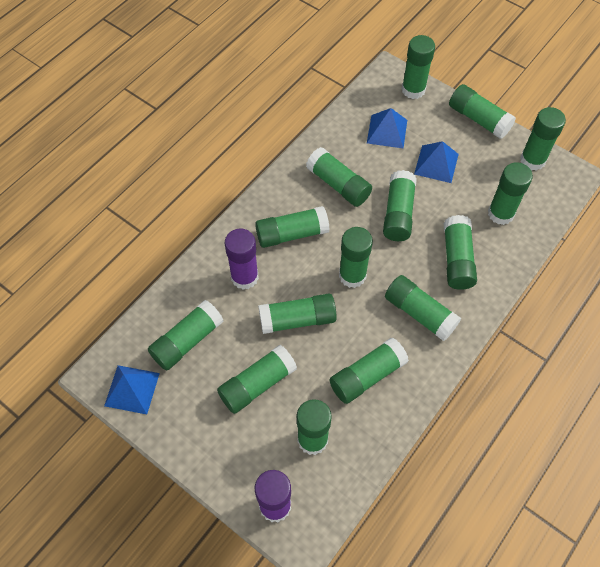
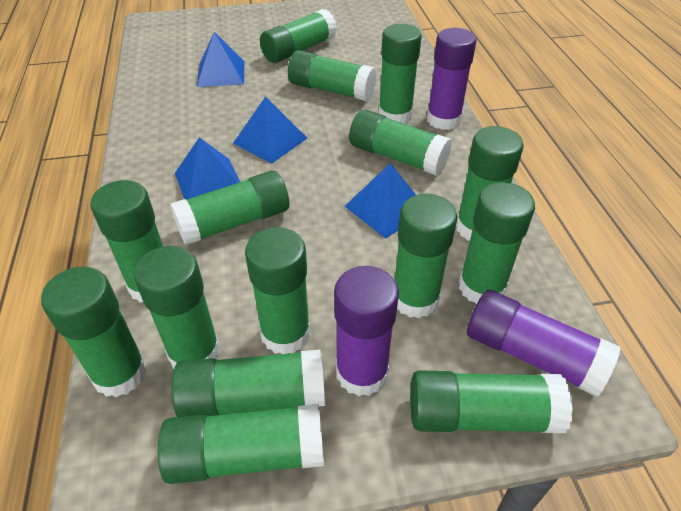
blue pyramid: 3 -> 4
purple glue stick: 2 -> 3

